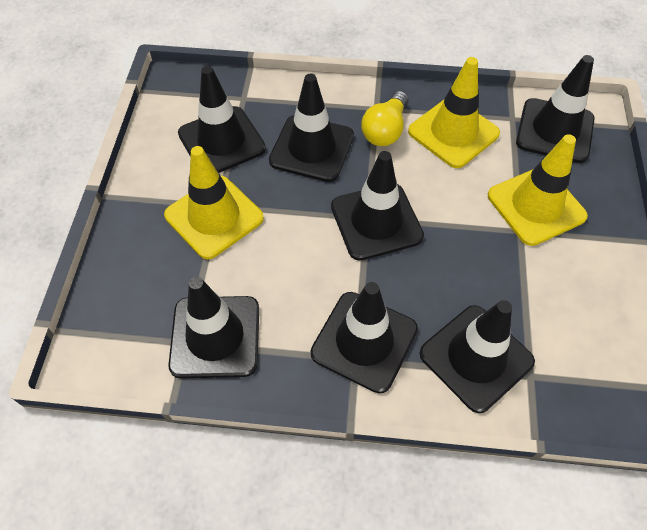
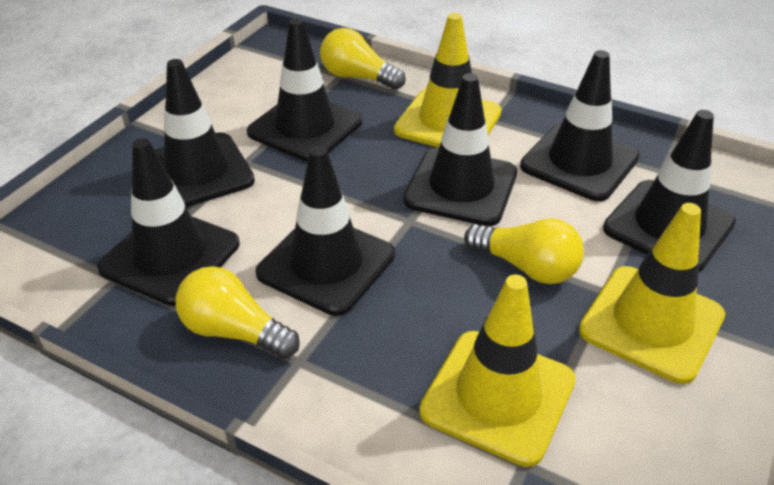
yellow light bulb: 1 -> 3

